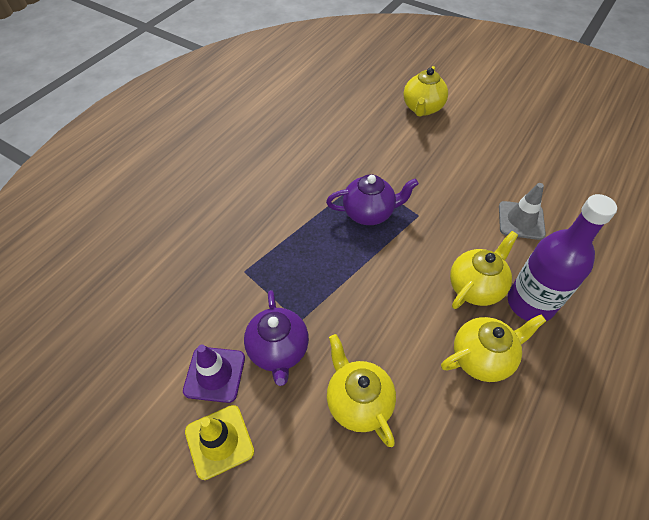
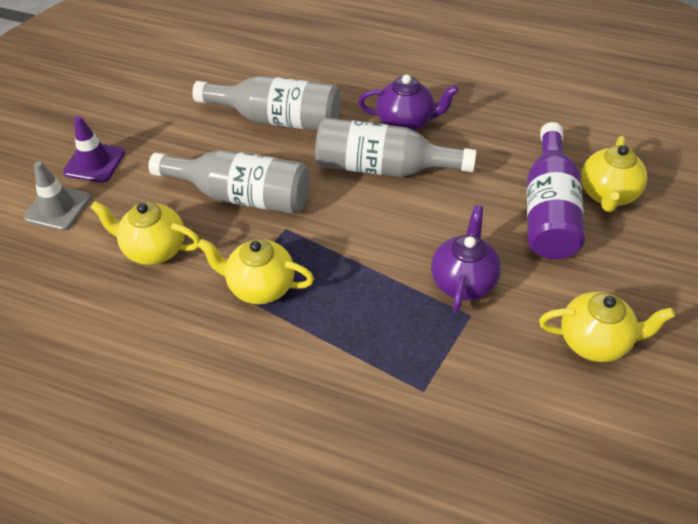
grey bottle: 0 -> 3
yellow traffic cone: 1 -> 0

